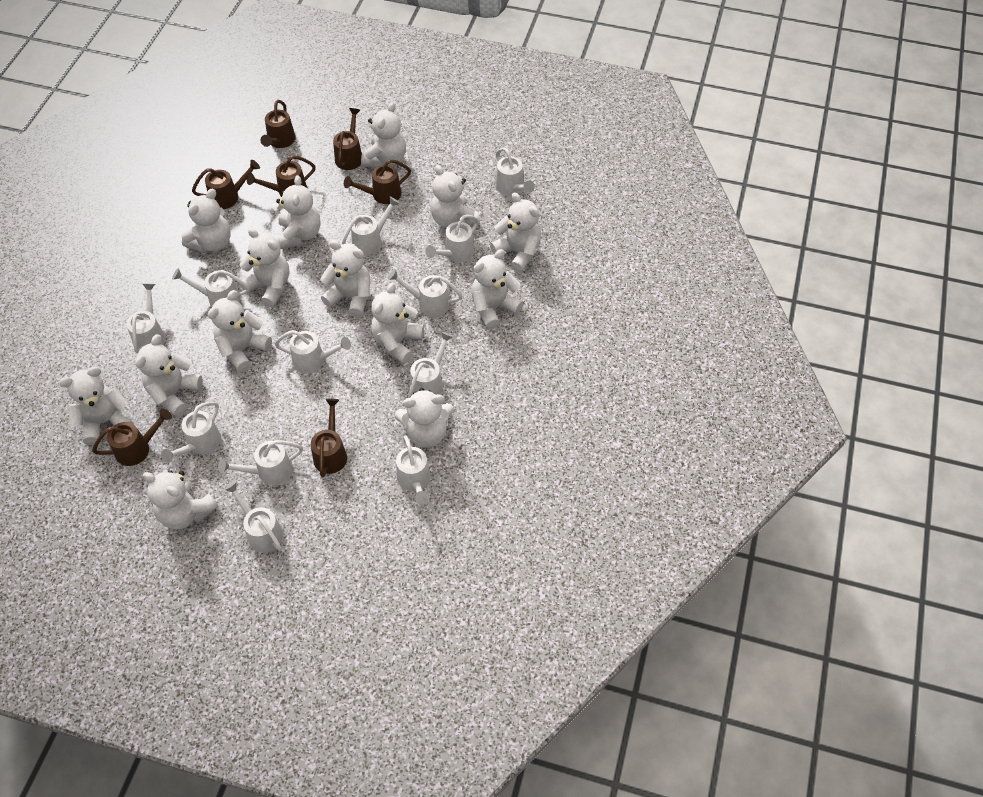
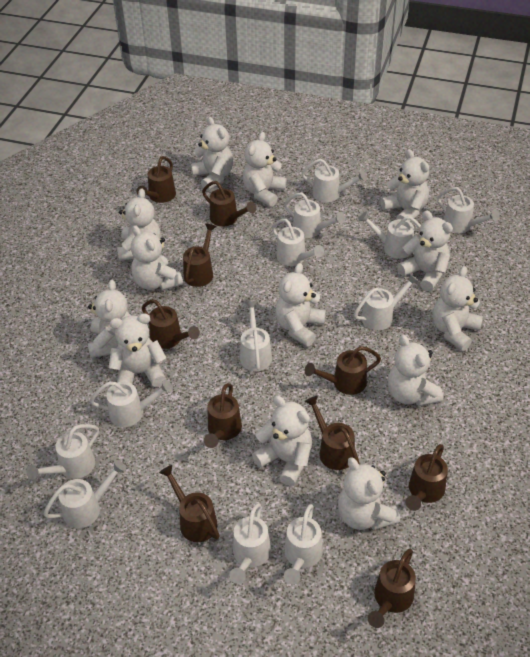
brown watering can: 7 -> 10
white teddy bear: 14 -> 13

